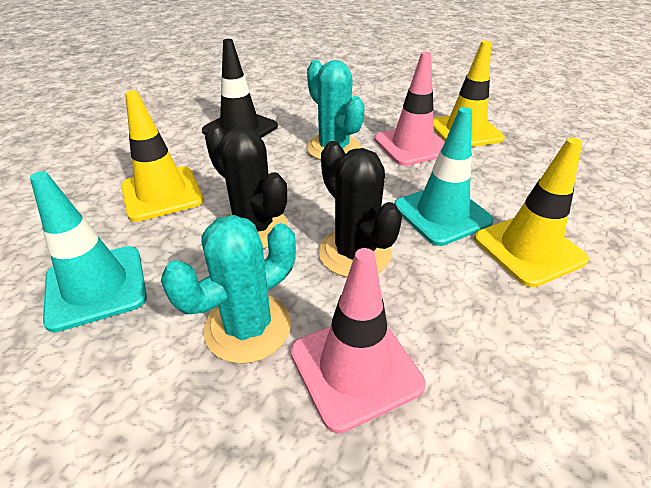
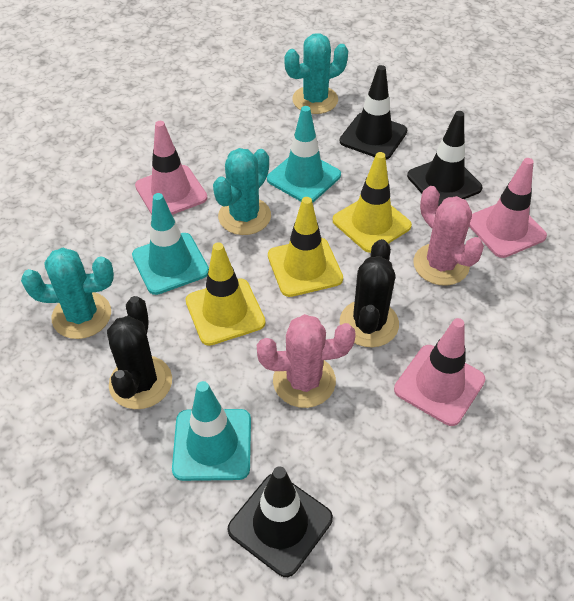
black traffic cone: 1 -> 3
pink cactus: 0 -> 2
pink traffic cone: 2 -> 3
turquoise cactus: 2 -> 3
turquoise traffic cone: 2 -> 3

